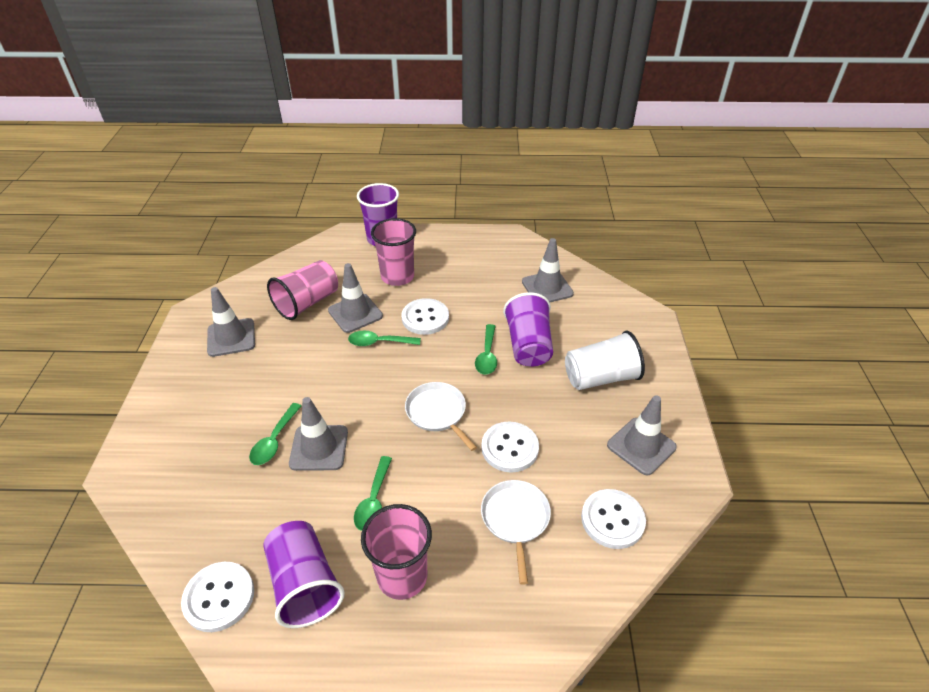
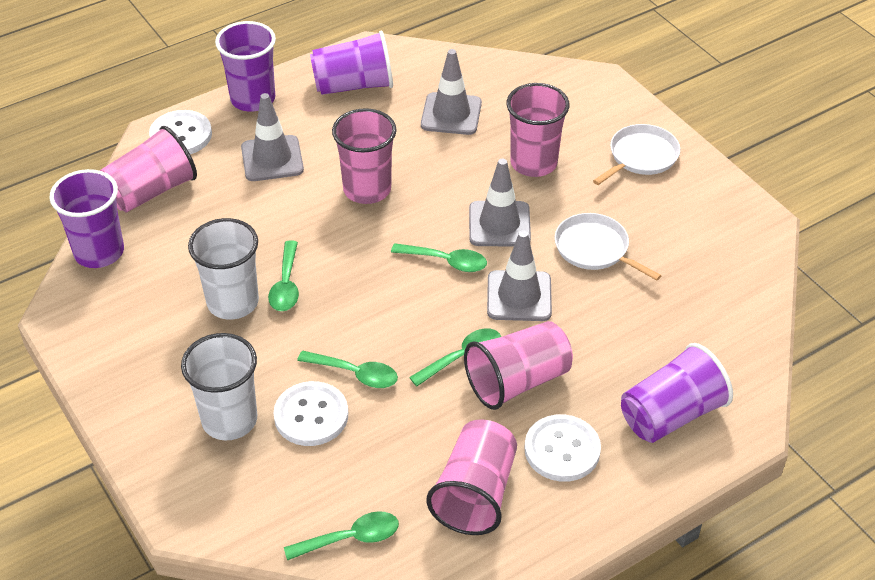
green spoon: 4 -> 5
grey traffic cone: 5 -> 4
pink cup: 3 -> 5
purple cup: 3 -> 4
white button: 4 -> 3
white cup: 1 -> 2

